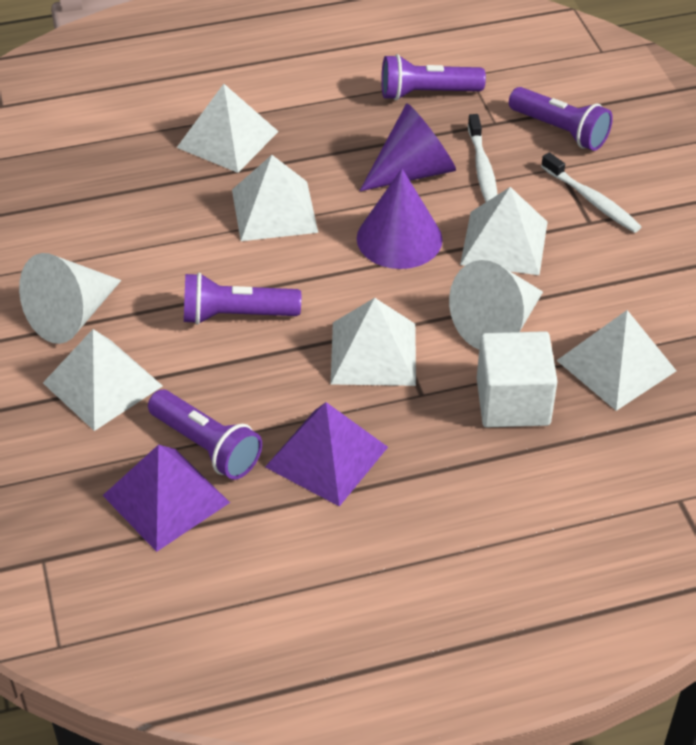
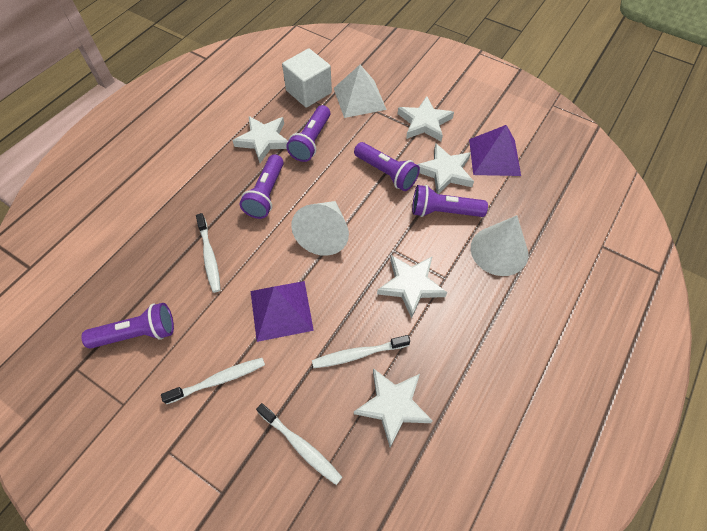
purple cone: 2 -> 0
purple flashlight: 4 -> 5
white pyramid: 6 -> 1
white star: 0 -> 5
white toothbrush: 2 -> 4

